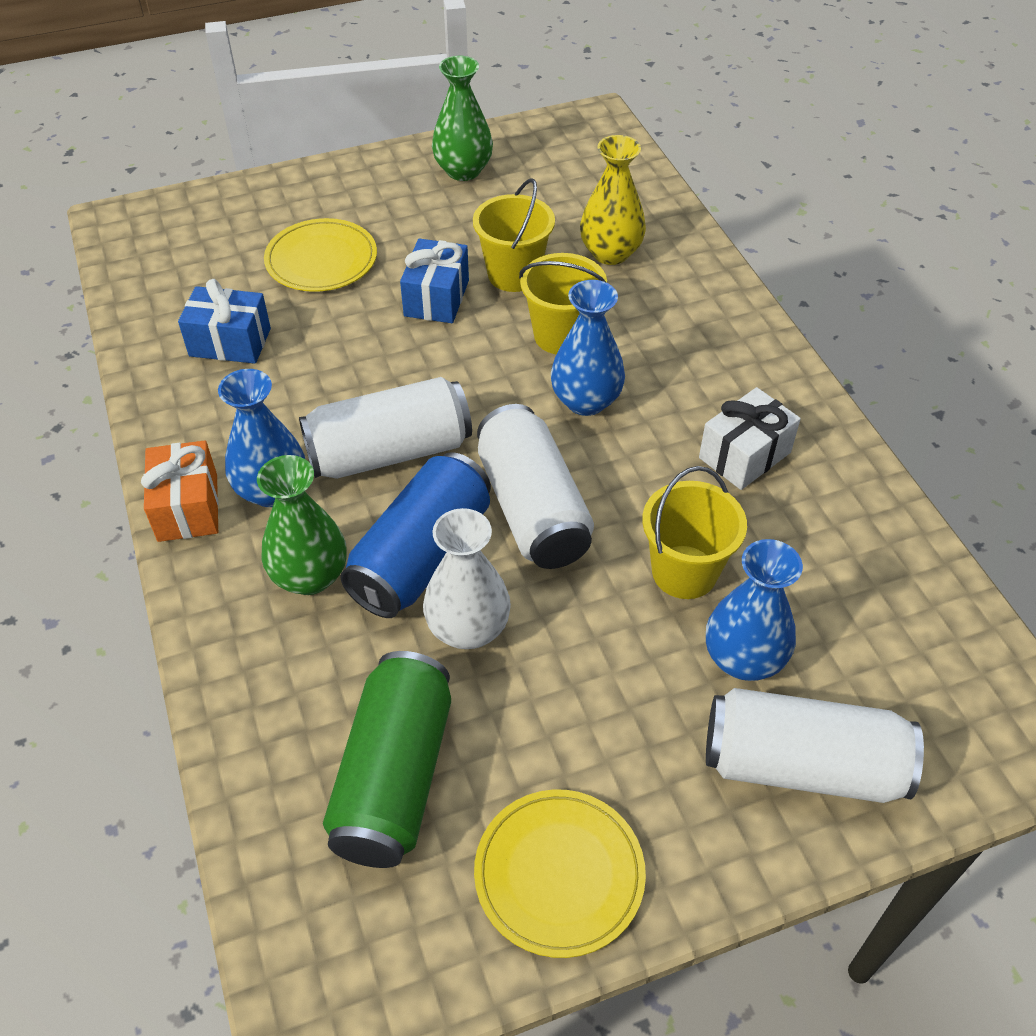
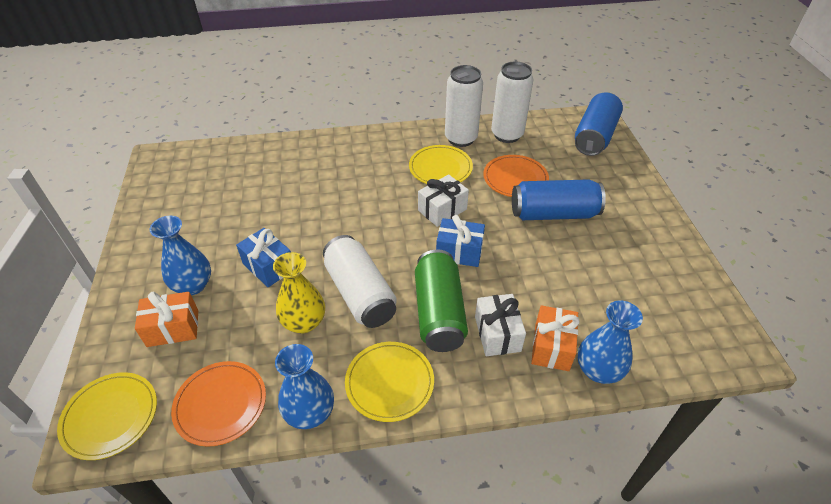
blue can: 1 -> 2
green vase: 2 -> 0
orange gift: 1 -> 2
orange plate: 0 -> 2
white gift: 1 -> 2
white vase: 1 -> 0
yellow bucket: 3 -> 0
yellow plate: 2 -> 3

